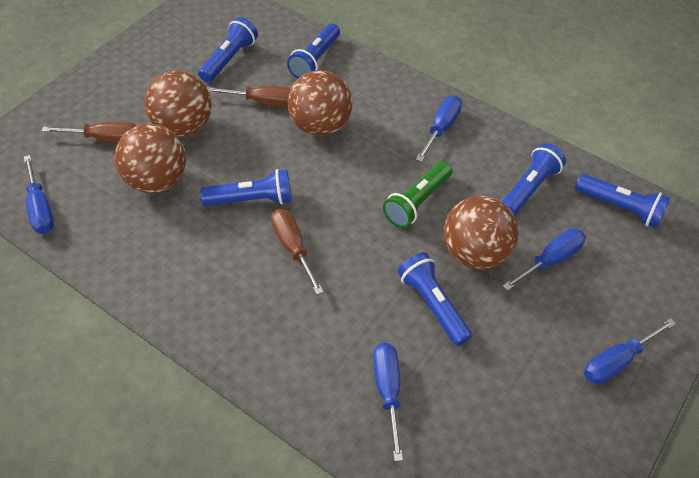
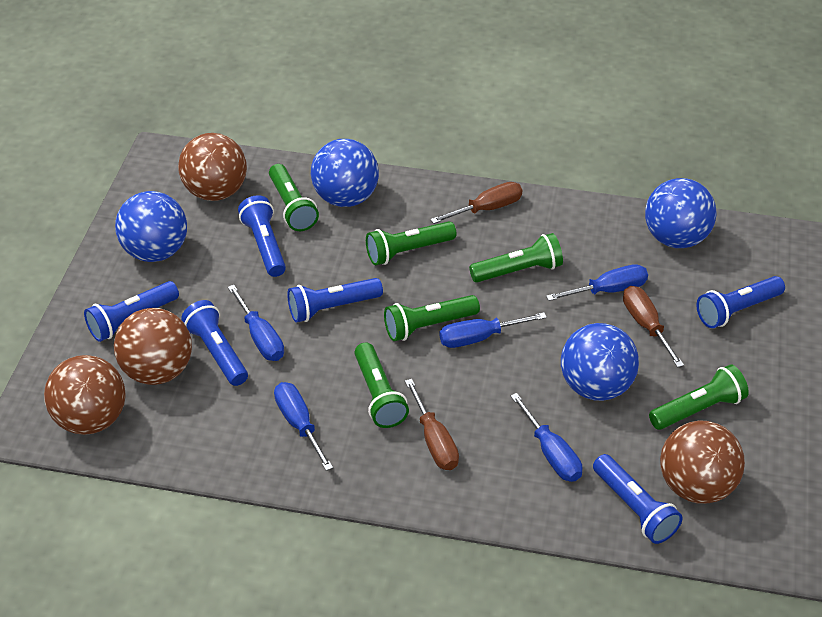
blue ball: 0 -> 4
green flashlight: 1 -> 6

